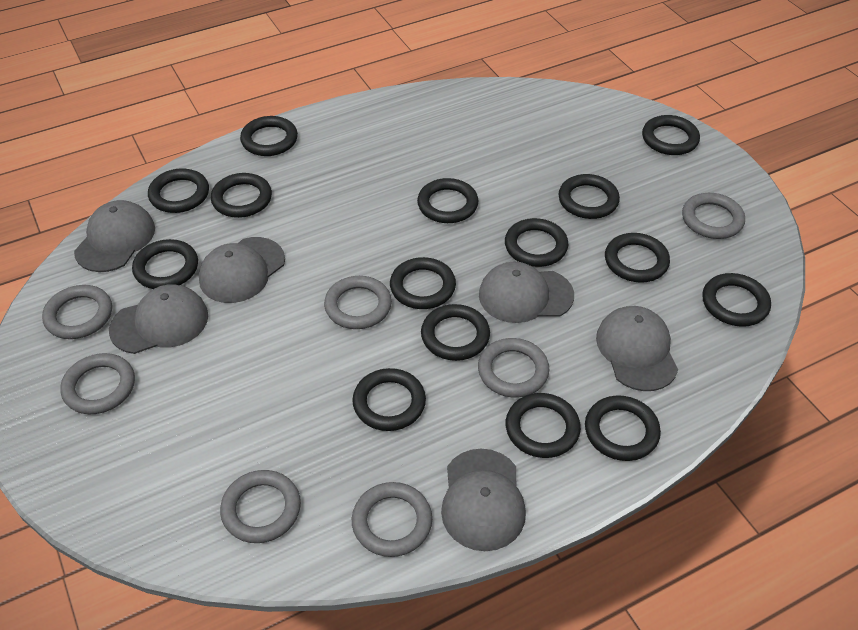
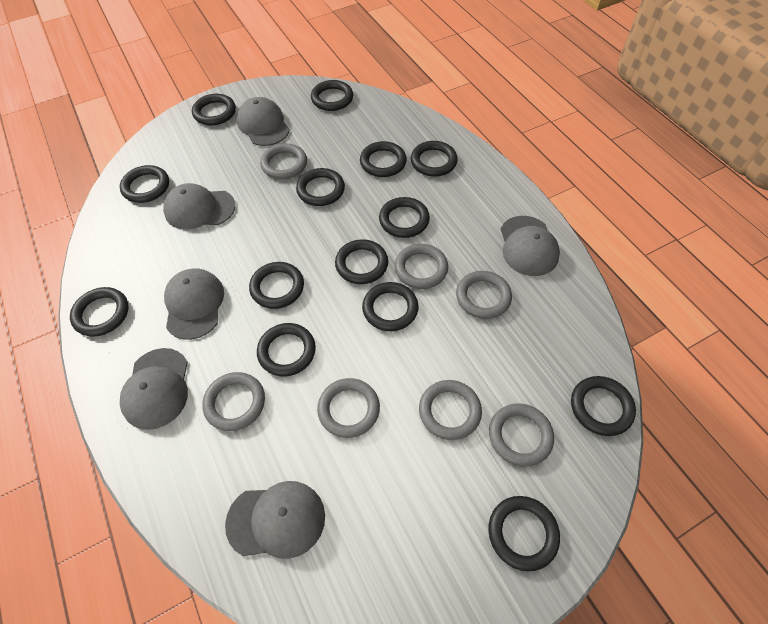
black ring: 15 -> 14

